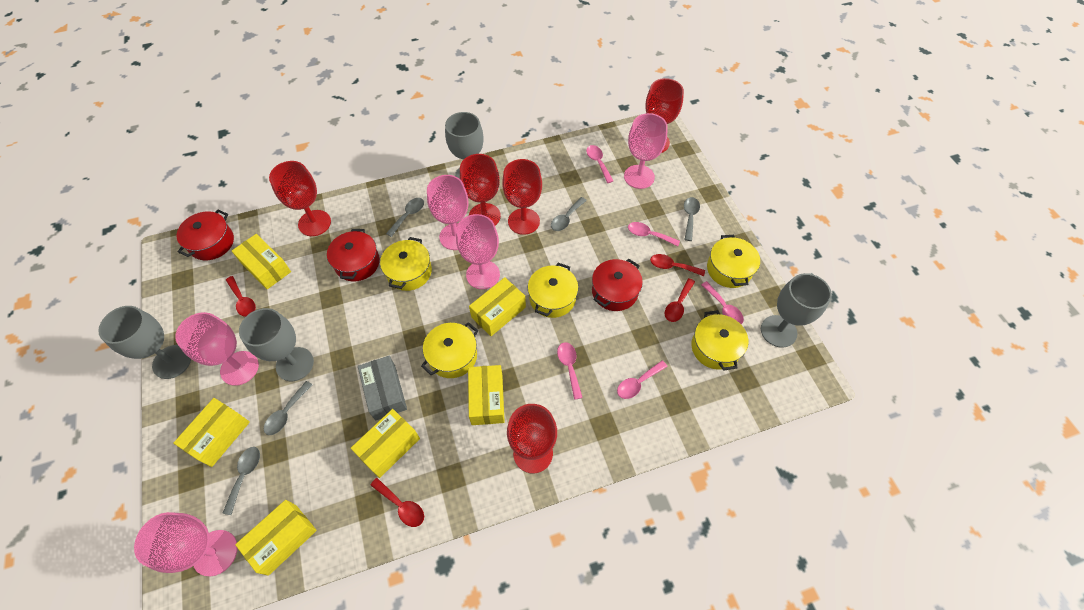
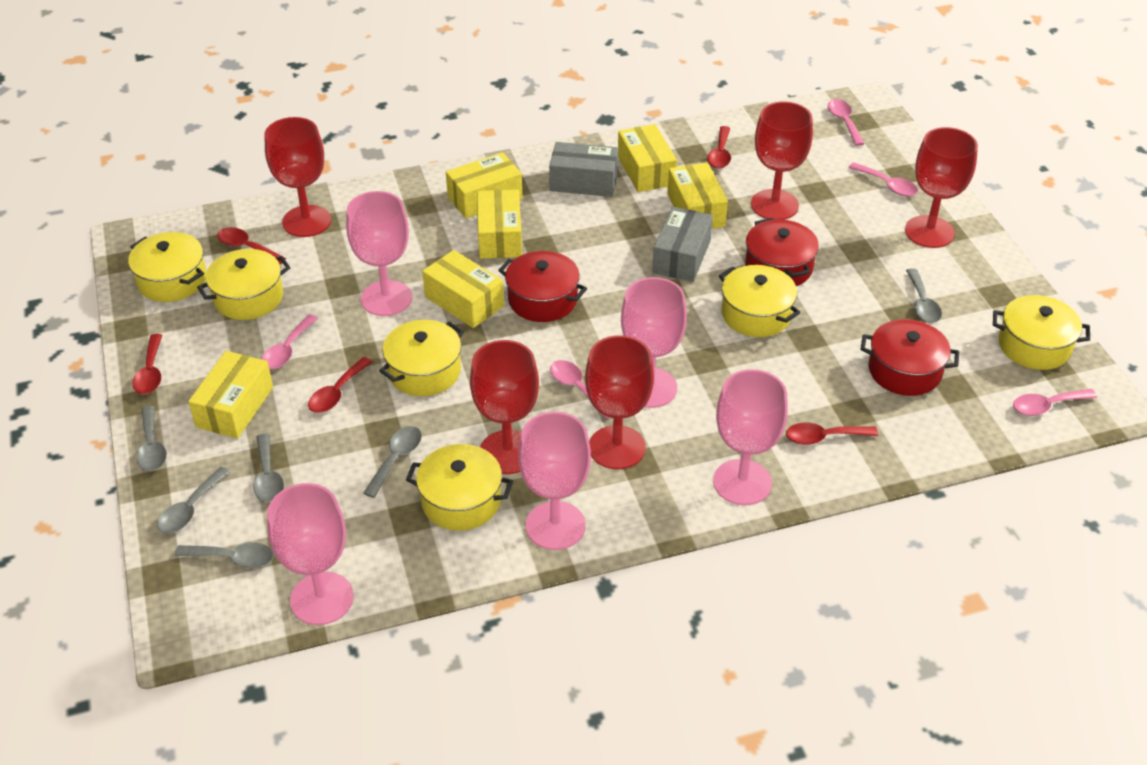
grey box: 1 -> 2
grey goblet: 4 -> 0
grey spoon: 5 -> 6
red spoon: 4 -> 5
yellow pot: 5 -> 6

